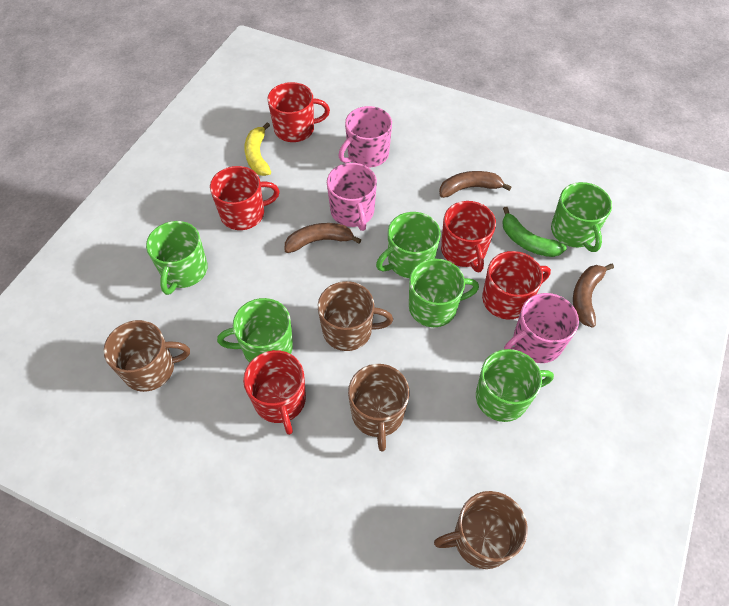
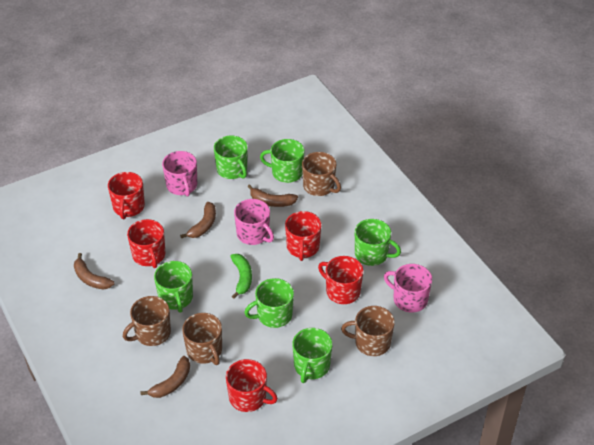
brown banana: 3 -> 4
yellow banana: 1 -> 0

